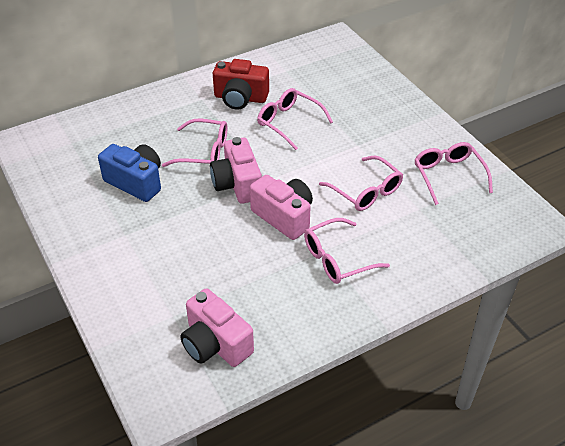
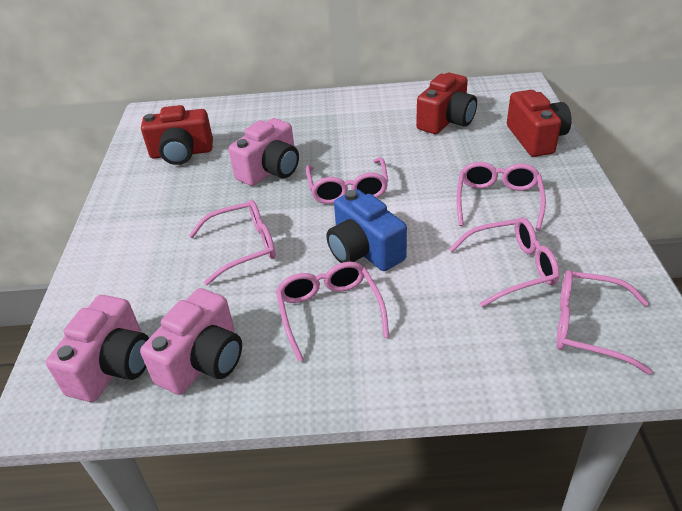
pink glasses: 5 -> 6
red camera: 1 -> 3

